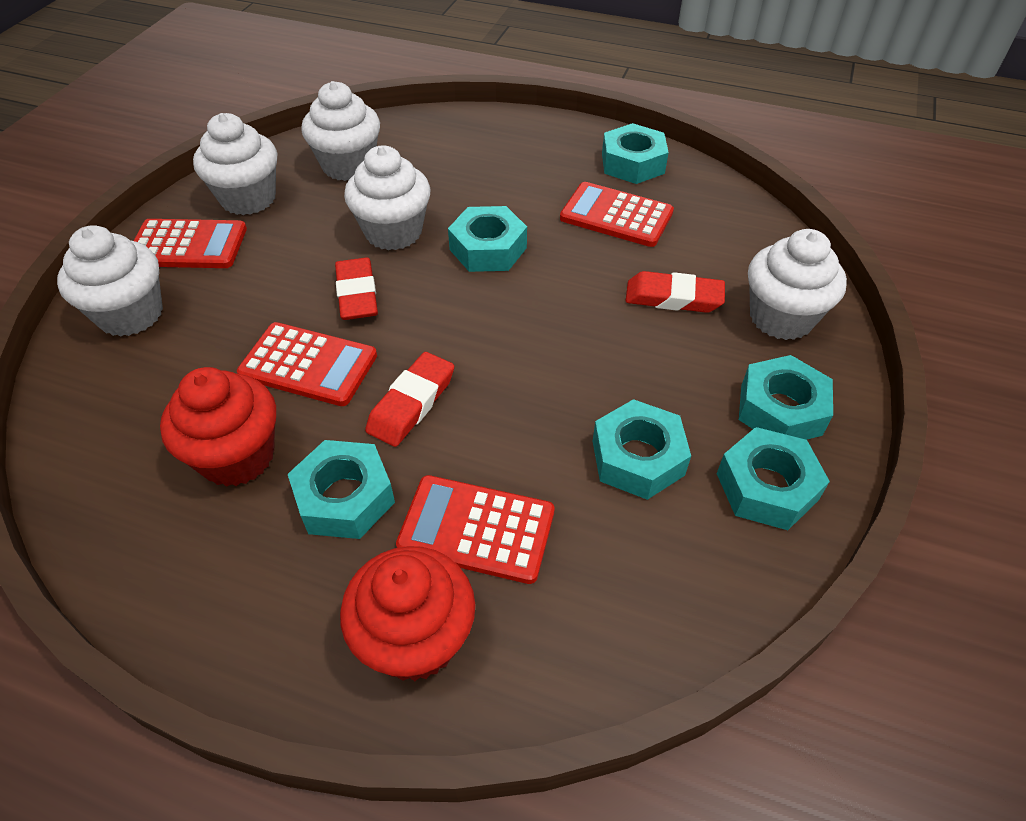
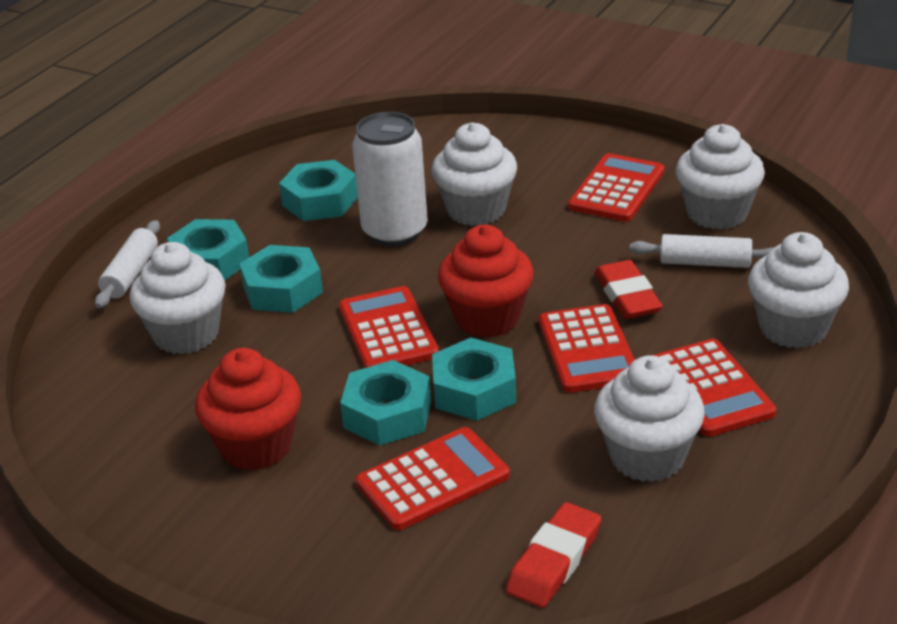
red calculator: 4 -> 5
red eraser: 3 -> 2
turquoise nut: 6 -> 5
white can: 0 -> 1
white rolling pin: 0 -> 2

